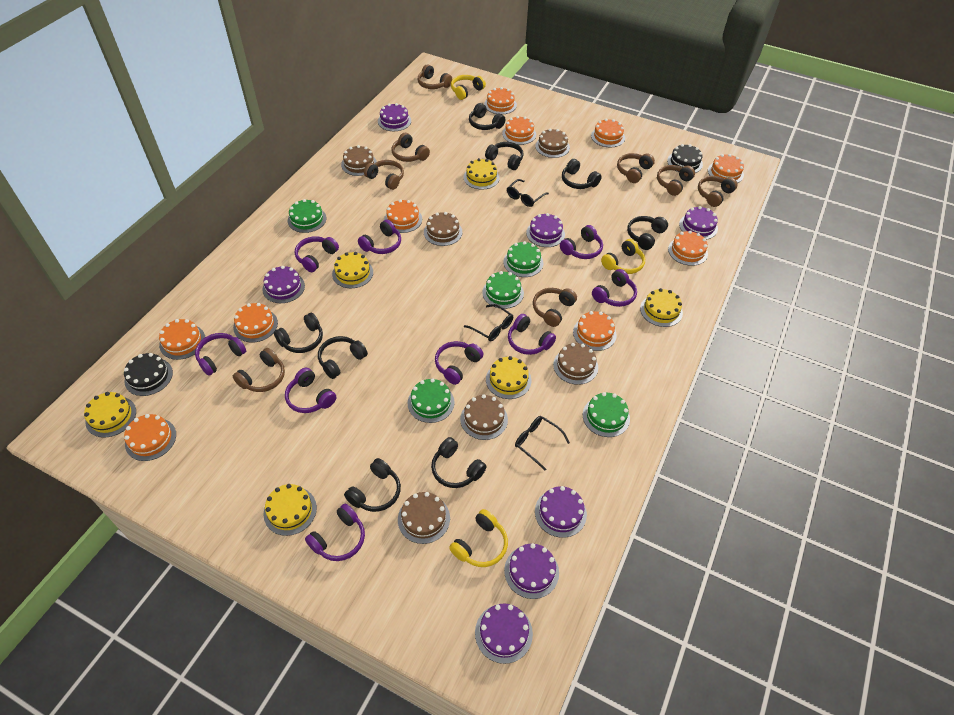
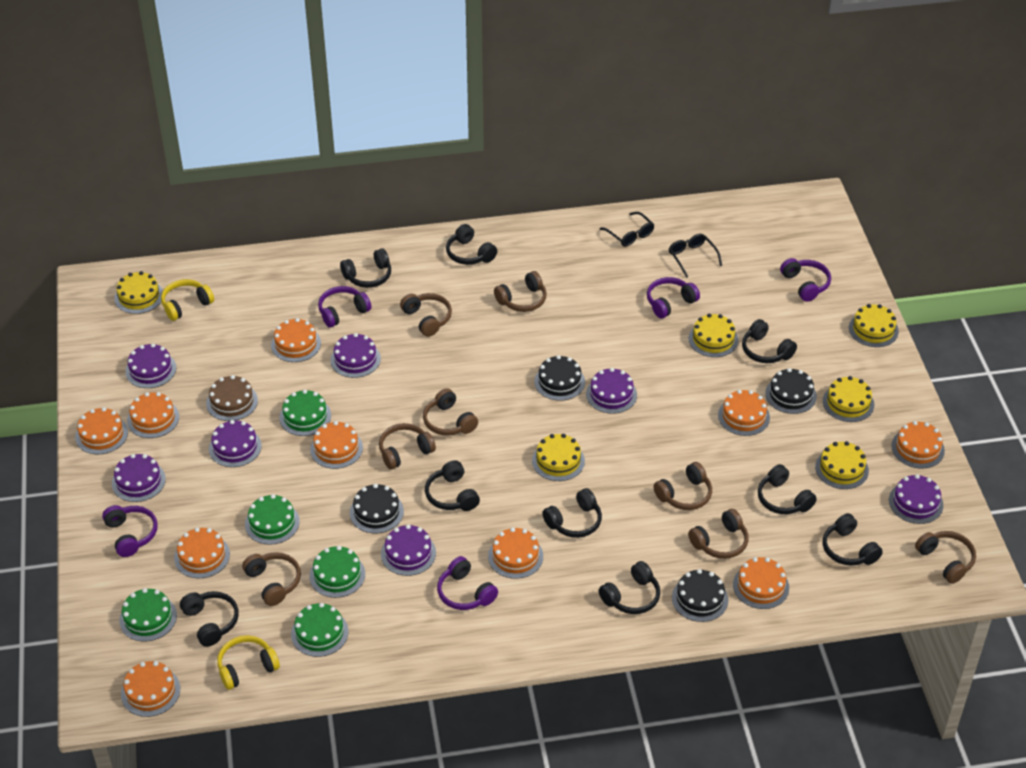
black cake: 2 -> 4
black glasses: 3 -> 2
black headphones: 8 -> 9
brown cake: 6 -> 1
purple headphones: 9 -> 5
yellow headphones: 3 -> 2

